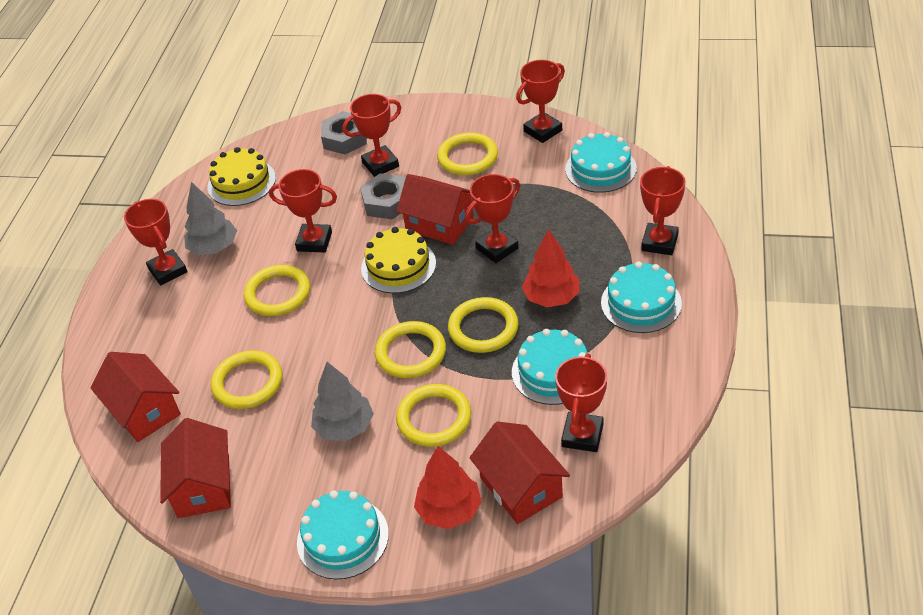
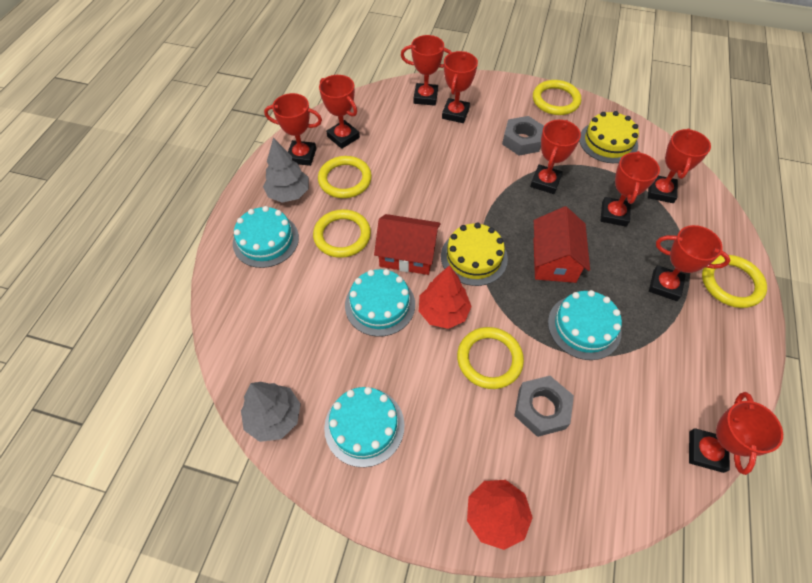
red house: 4 -> 2
red trophy: 7 -> 9
yellow ring: 6 -> 5

